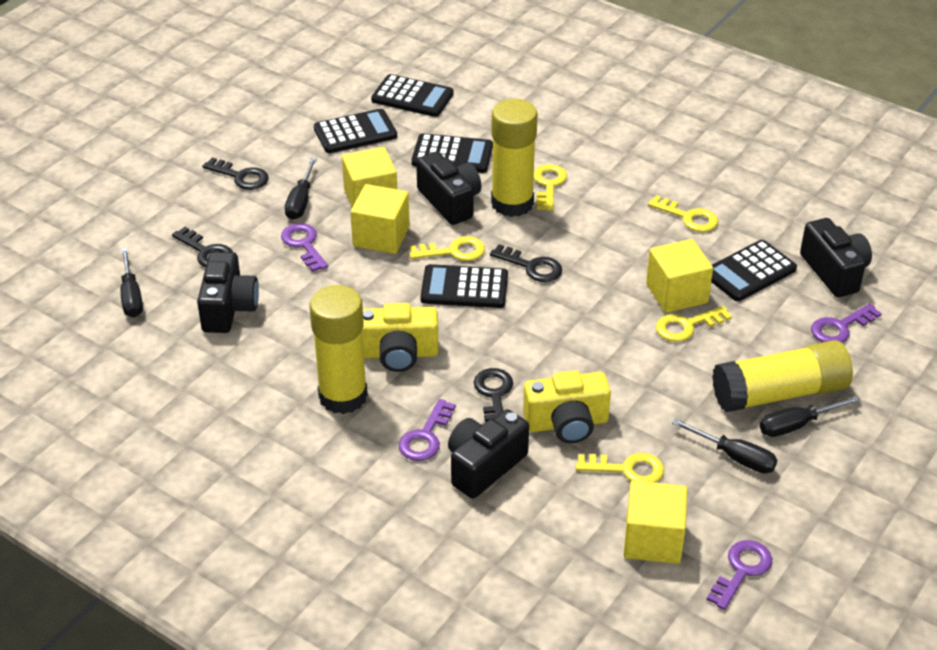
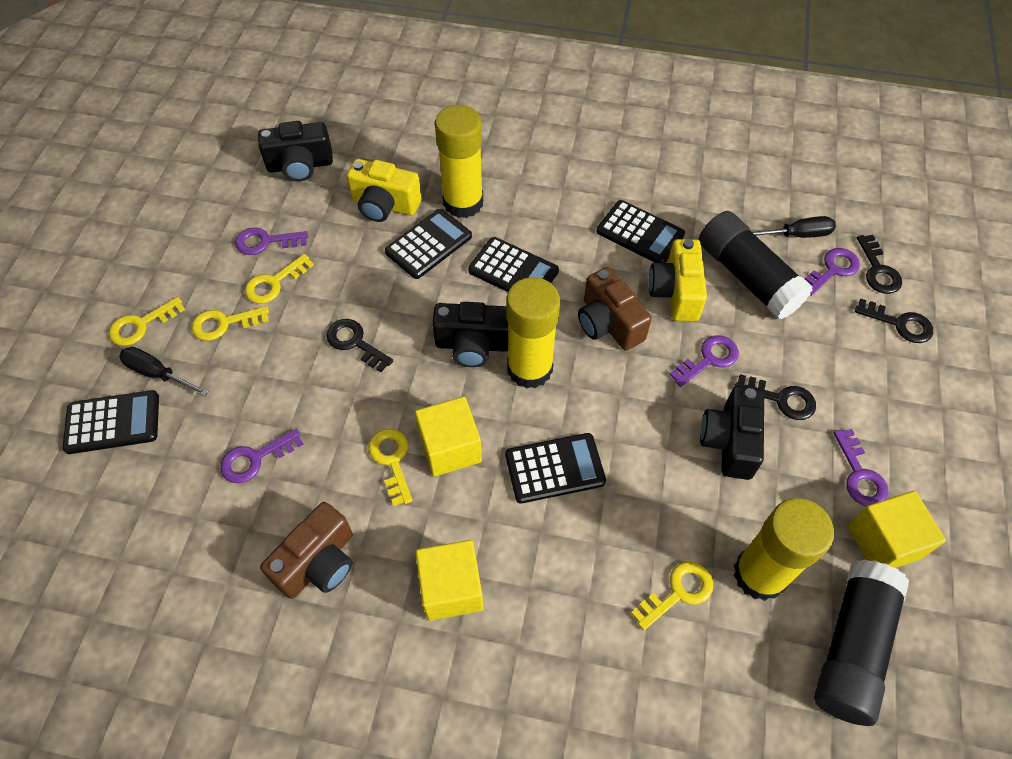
black camera: 4 -> 3
black glue stick: 0 -> 2
black screwdriver: 4 -> 2
brown camera: 0 -> 2
purple key: 4 -> 5
yellow cube: 4 -> 3

